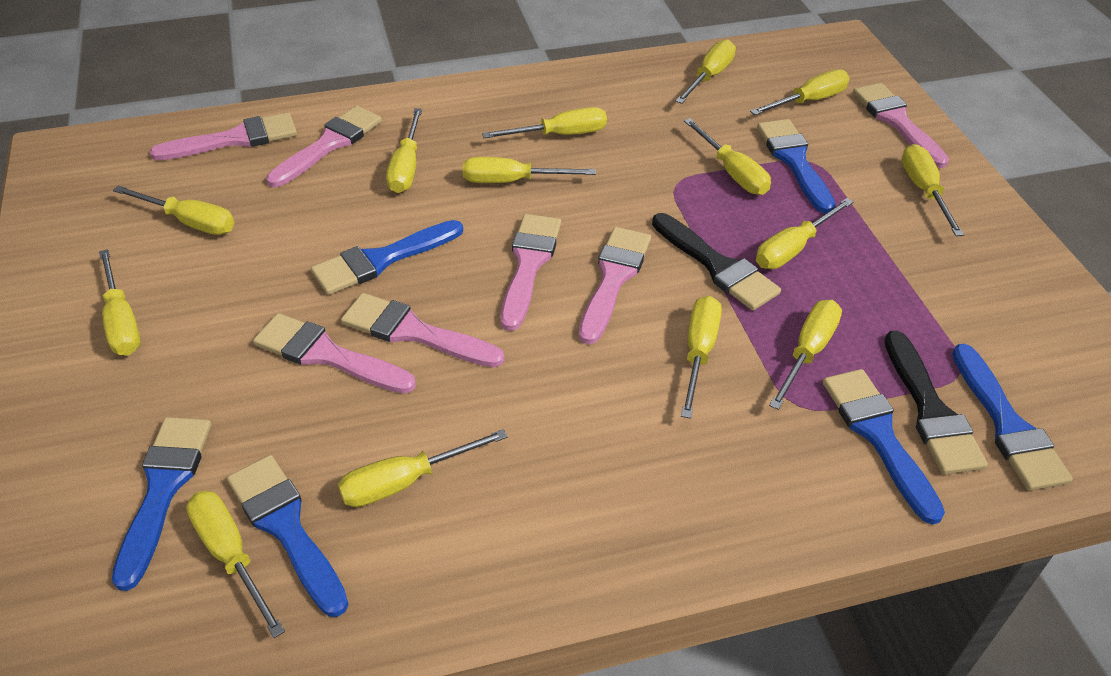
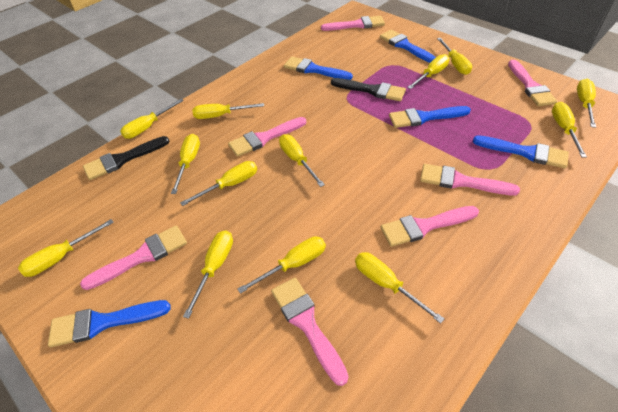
blue brush: 6 -> 5
yellow screwdriver: 14 -> 13

